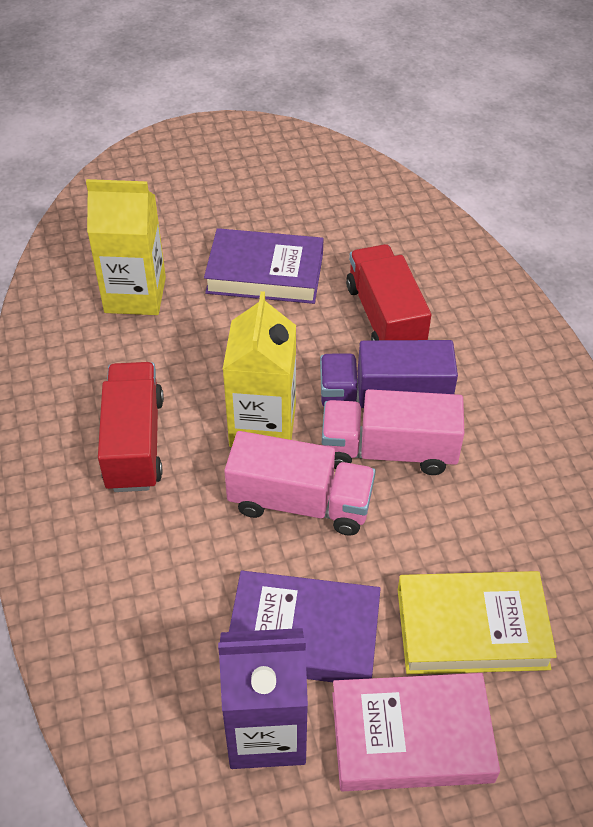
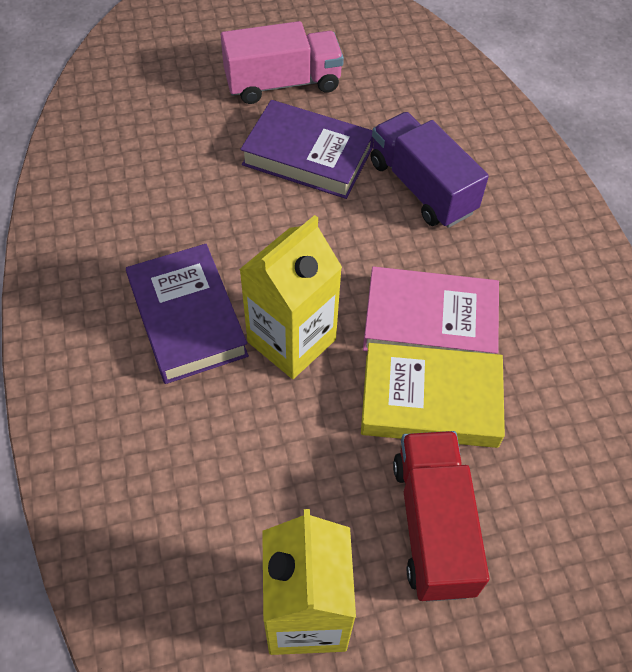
pink truck: 2 -> 1
purple carton: 1 -> 0
red truck: 2 -> 1

